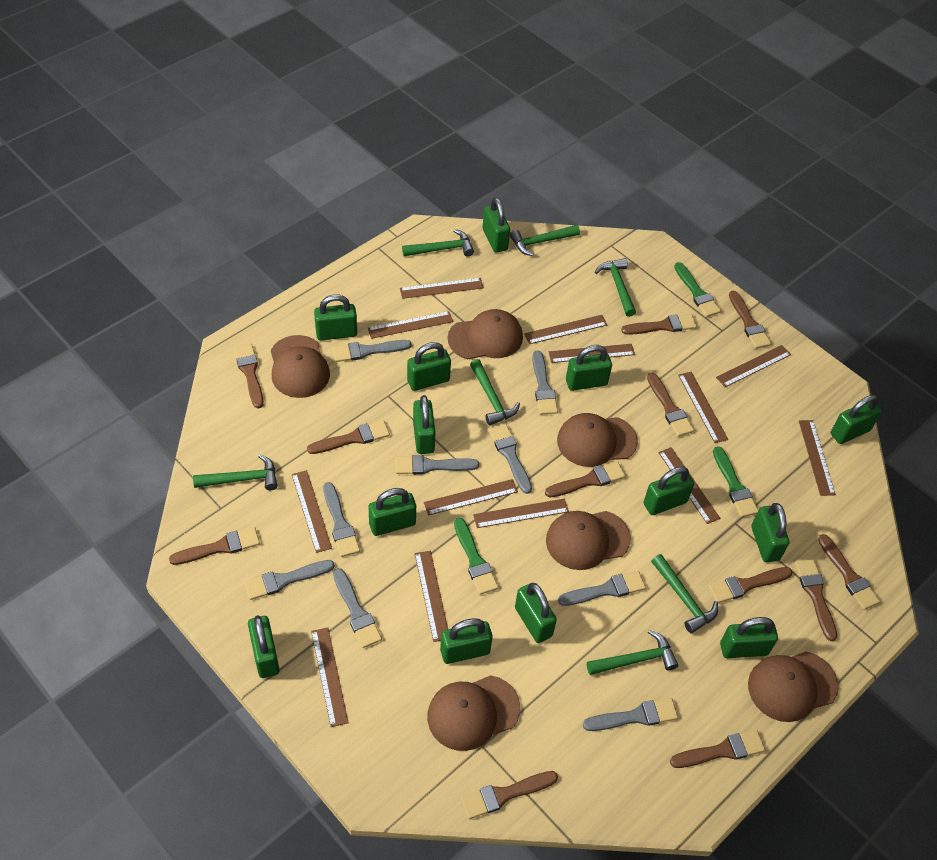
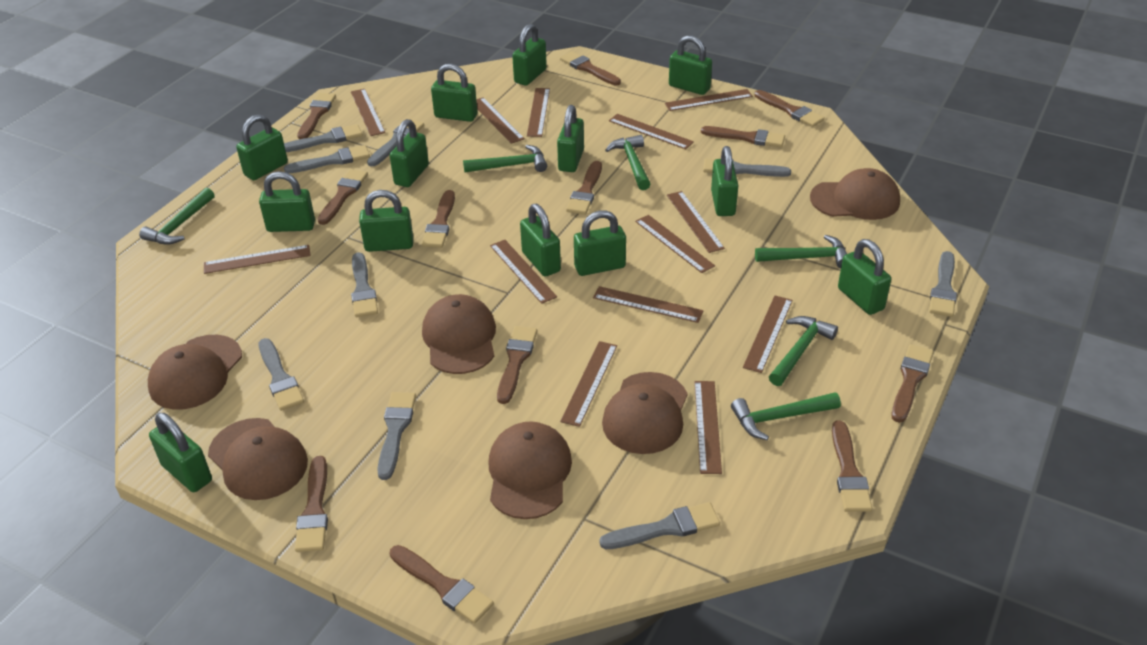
green brush: 3 -> 0
green hammer: 7 -> 6

